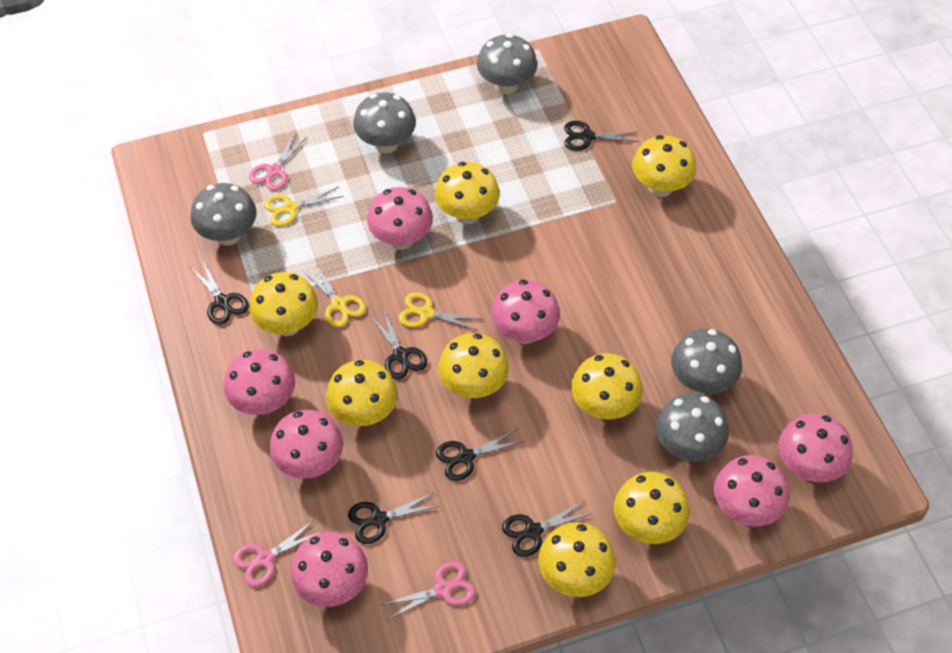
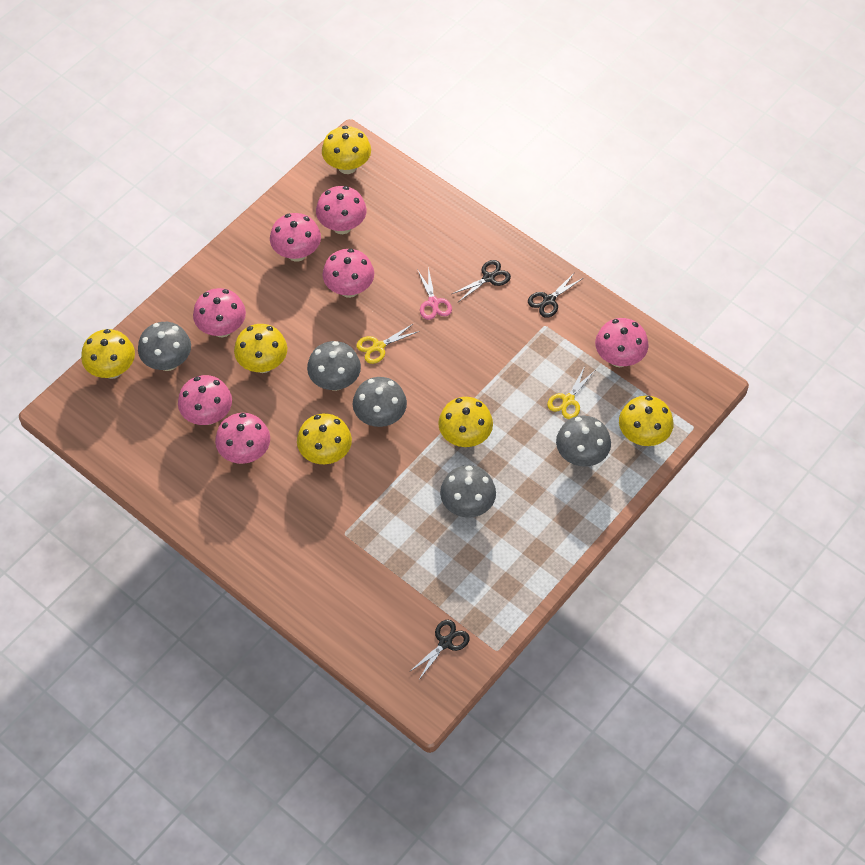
black scissors: 6 -> 3
pink scissors: 3 -> 1
yellow mushroom: 8 -> 6
yellow scissors: 3 -> 2

